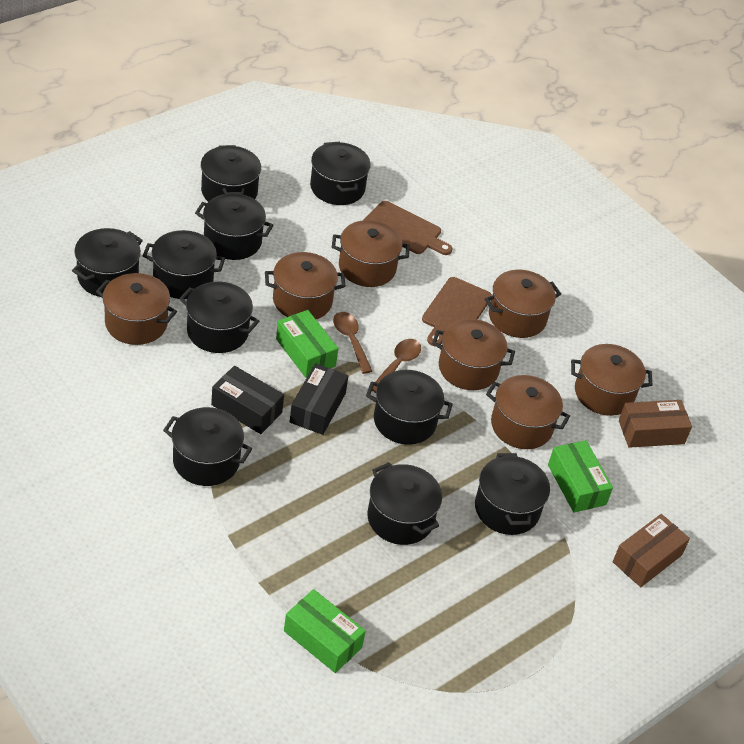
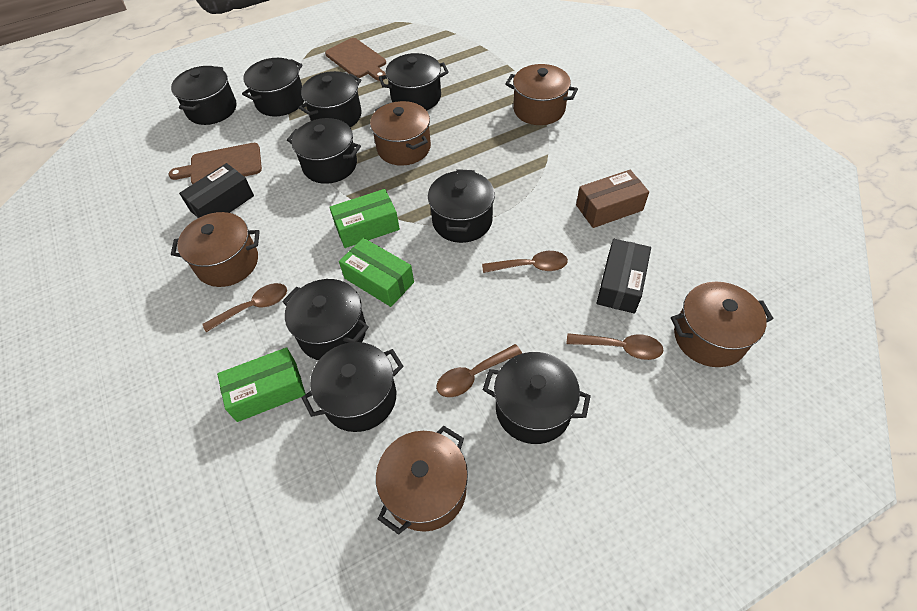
black pot: 10 -> 9
brown box: 2 -> 1
brown pot: 7 -> 5
brown spoon: 2 -> 4

